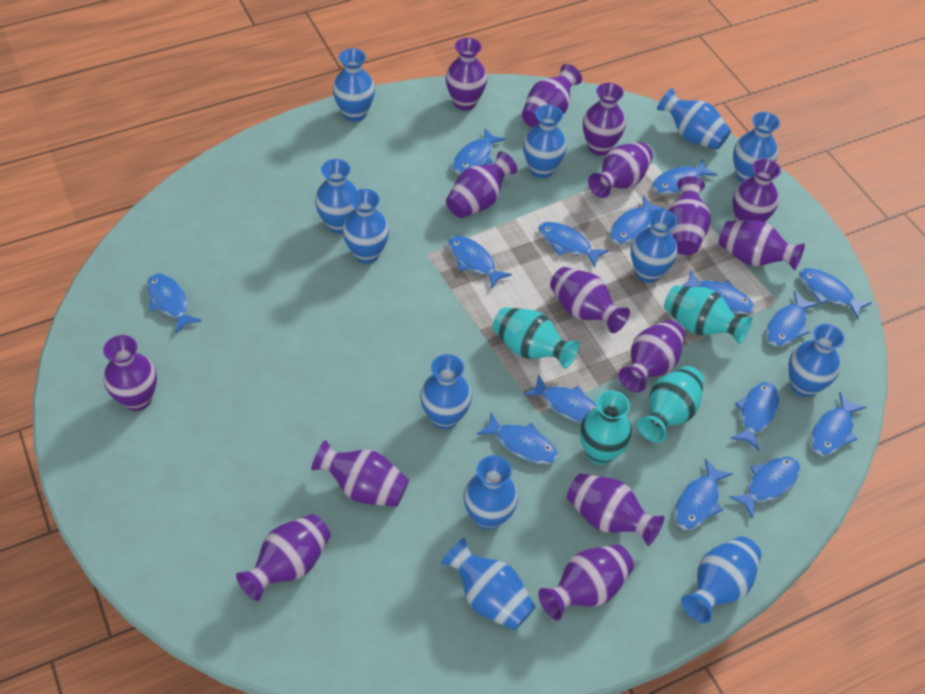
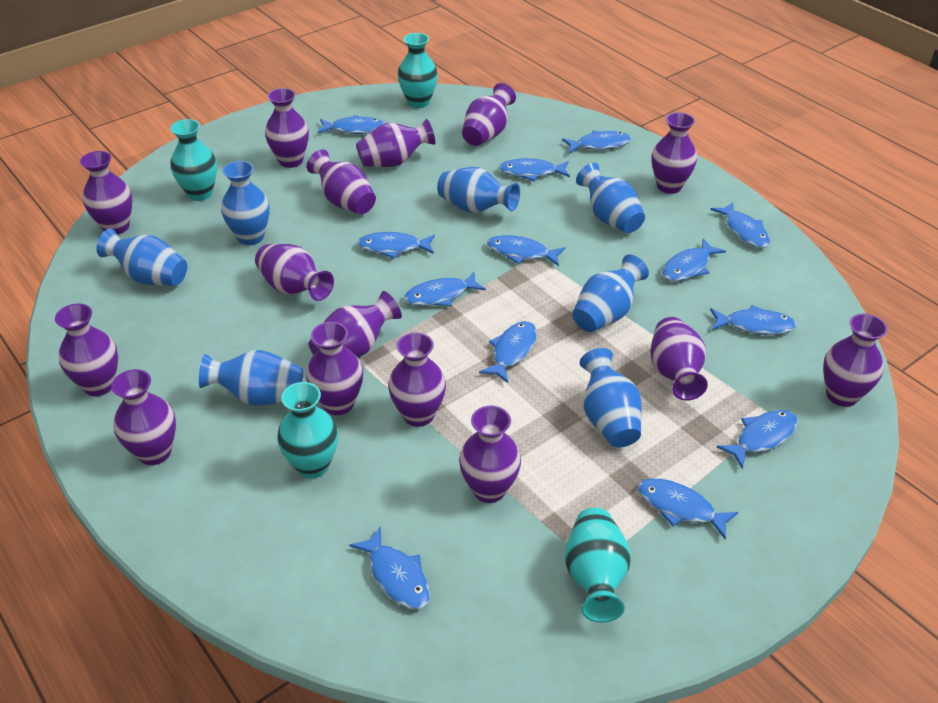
blue fish: 15 -> 13
blue vase: 12 -> 7

